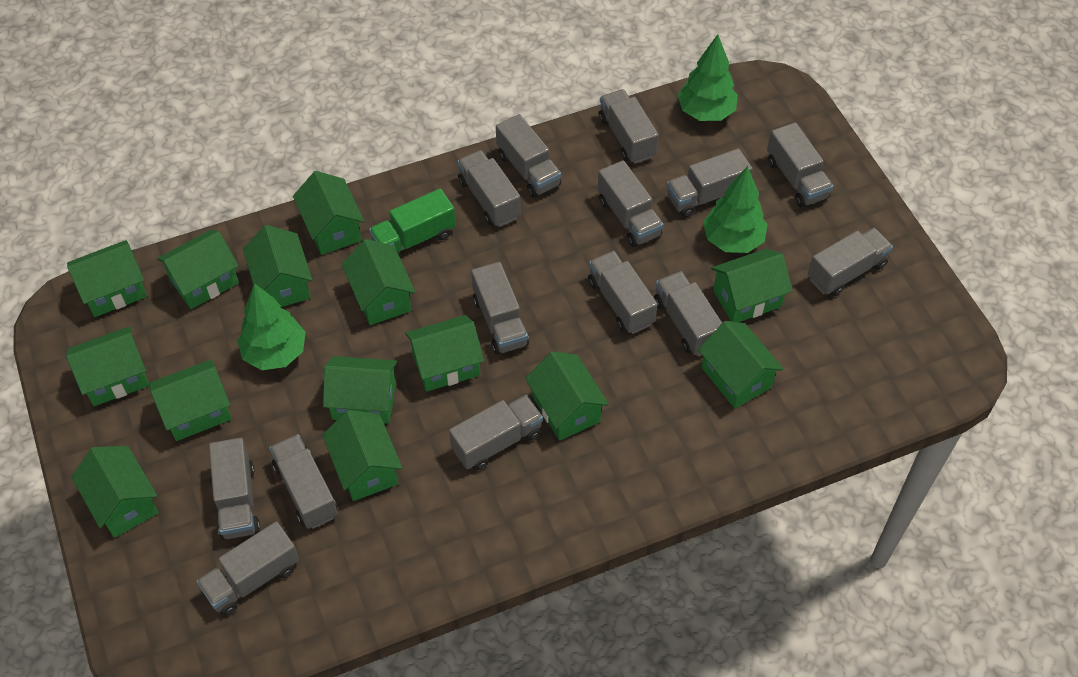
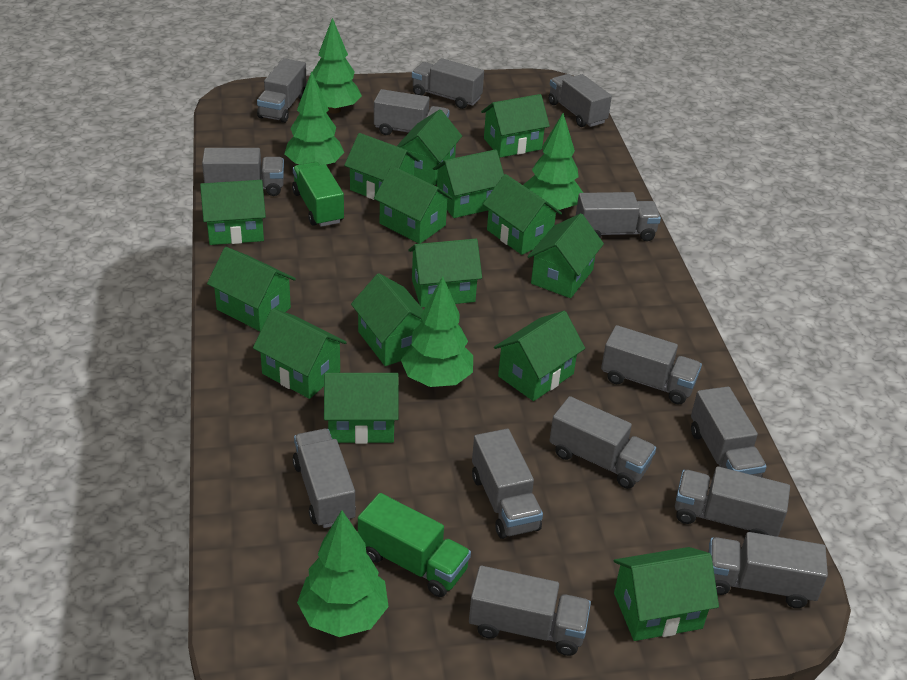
green house: 14 -> 15
green tree: 3 -> 5
green truck: 1 -> 2

